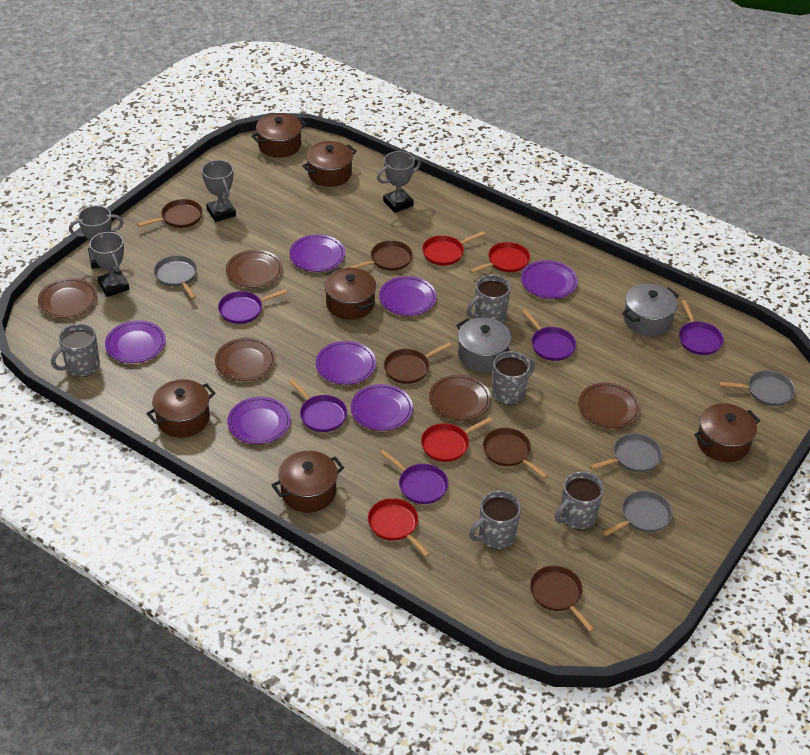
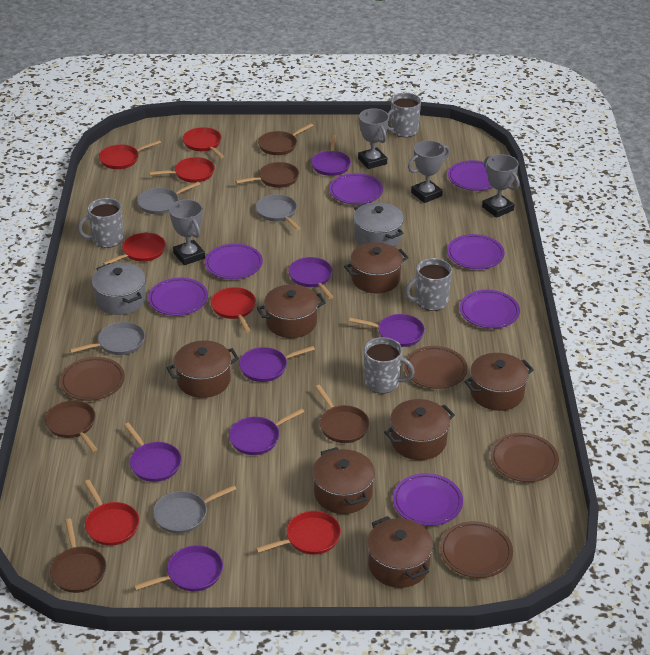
brown plate: 5 -> 4
brown pot: 6 -> 7
grey mug: 5 -> 4
purple pan: 5 -> 7
red pan: 4 -> 7

